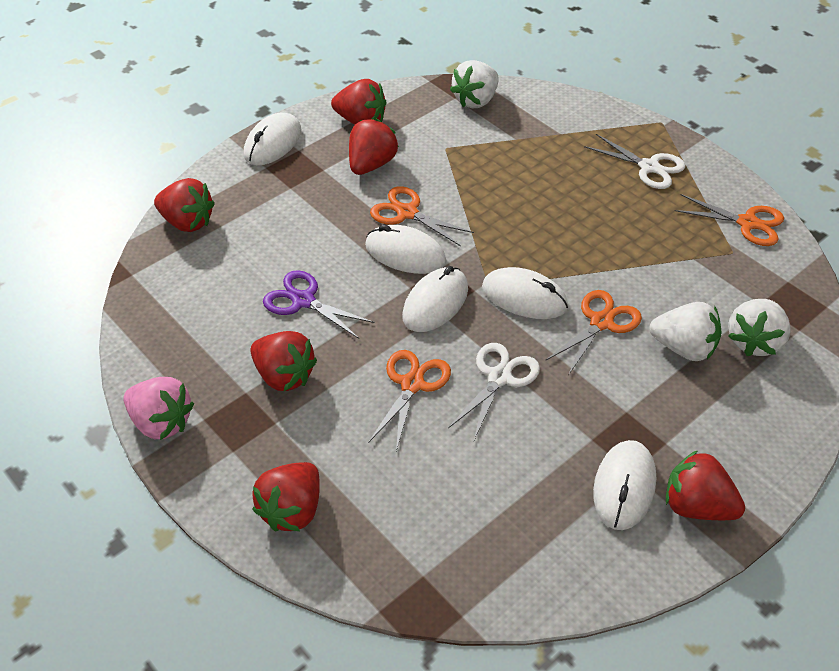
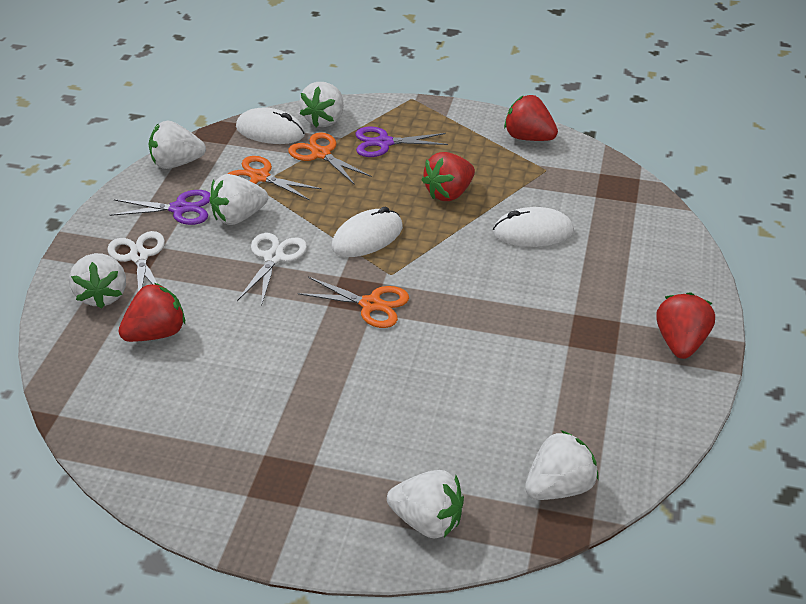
orange scissors: 4 -> 3
pink strawberry: 1 -> 0
purple scissors: 1 -> 2
red strawberry: 6 -> 4
white mouse: 5 -> 3
white strawberry: 3 -> 6

